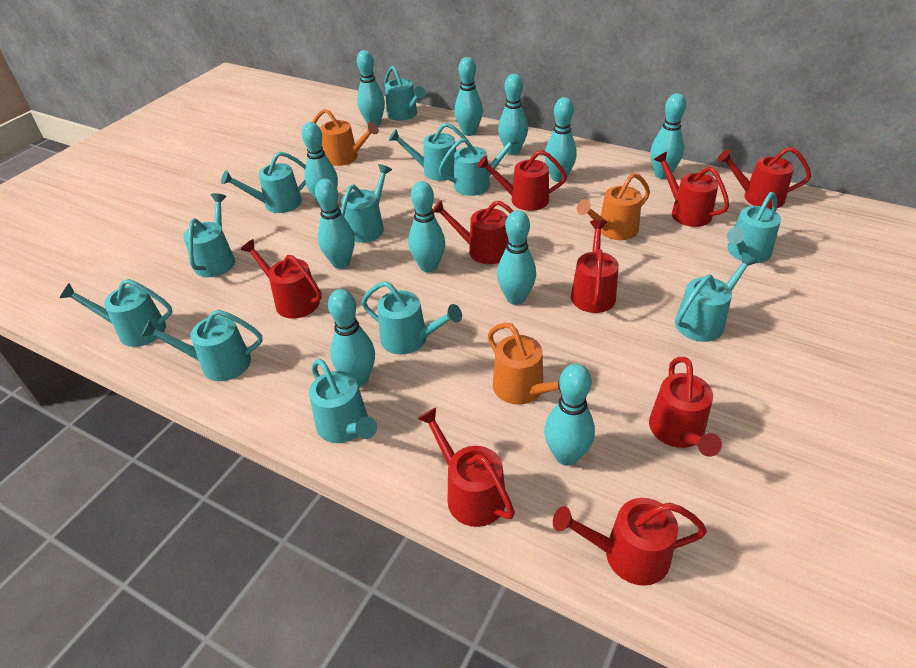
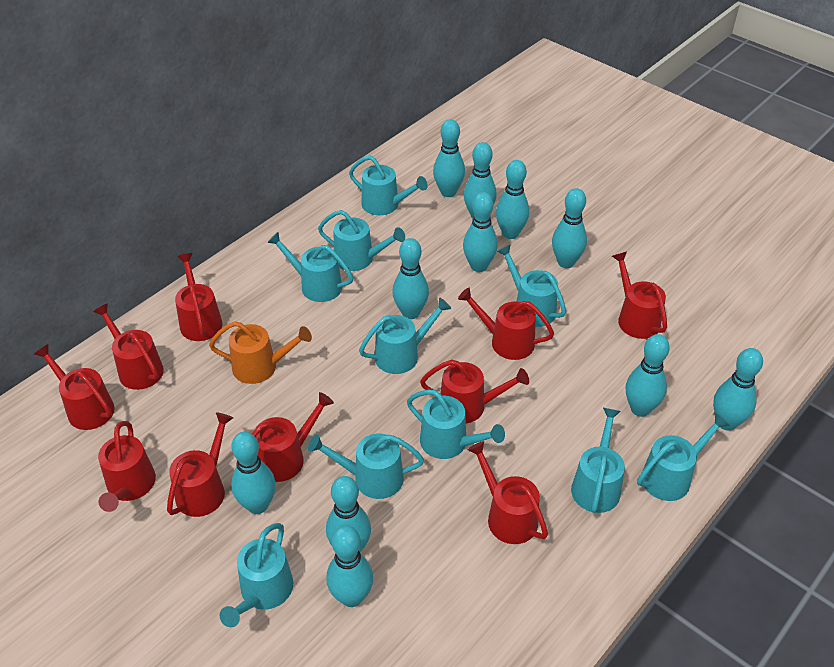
orange watering can: 3 -> 1
red watering can: 9 -> 10
turquoise watering can: 12 -> 10

